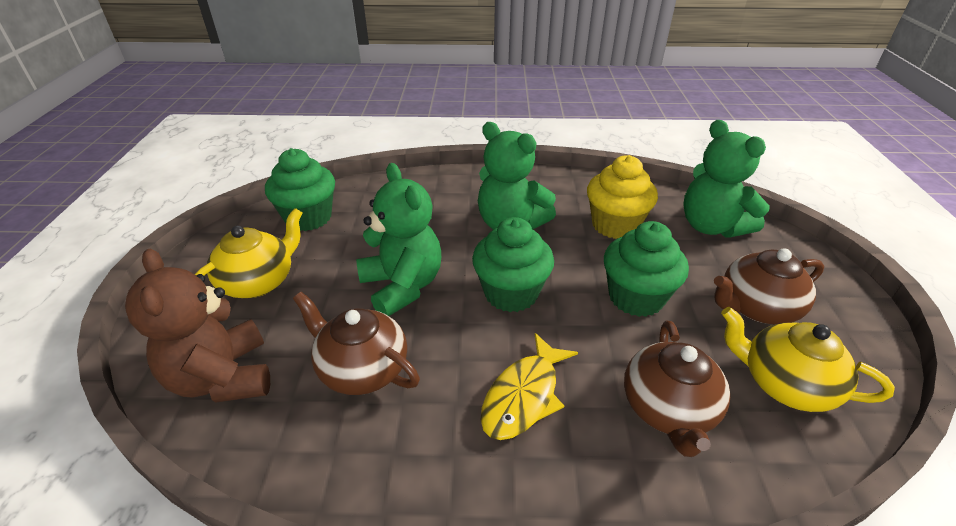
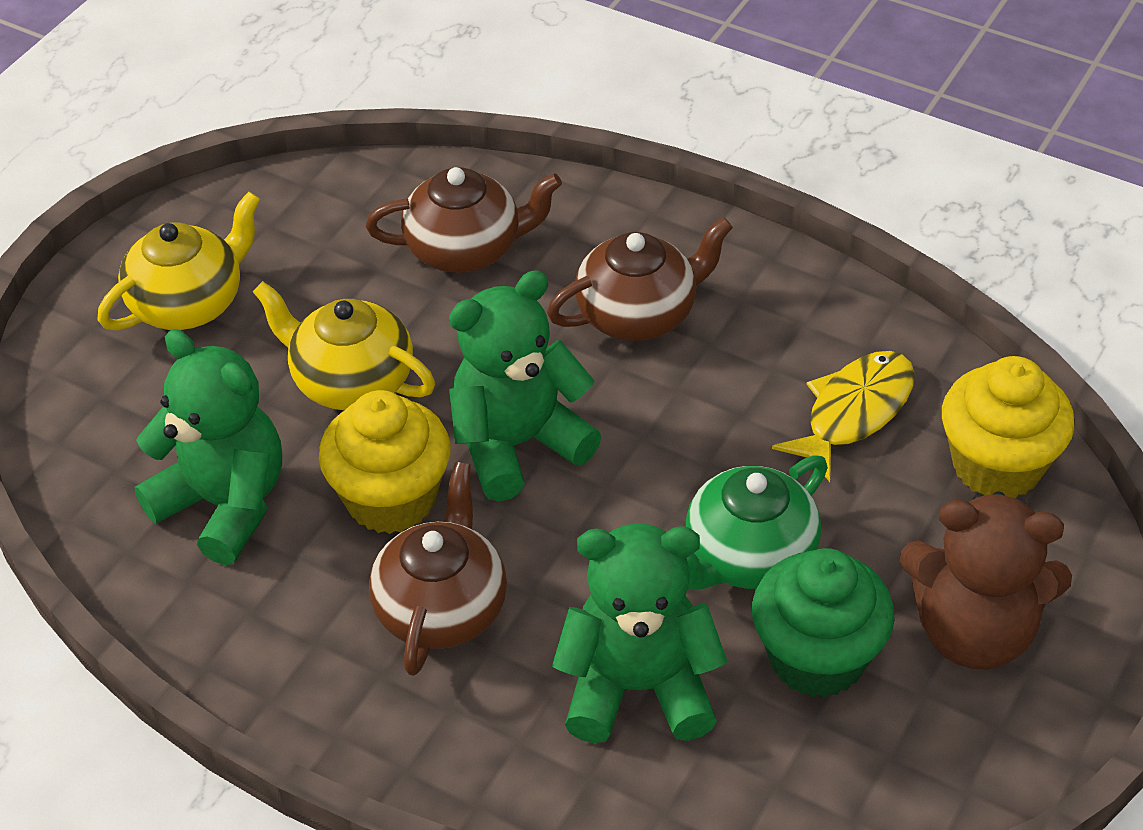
green cupcake: 3 -> 1
green teapot: 0 -> 1
yellow cupcake: 1 -> 2

